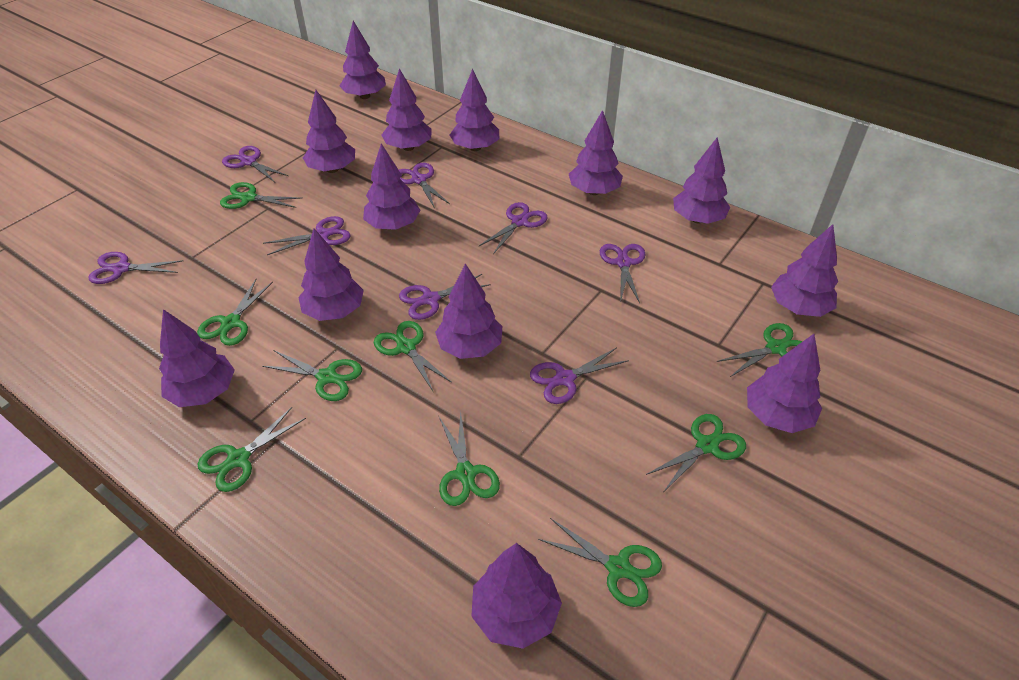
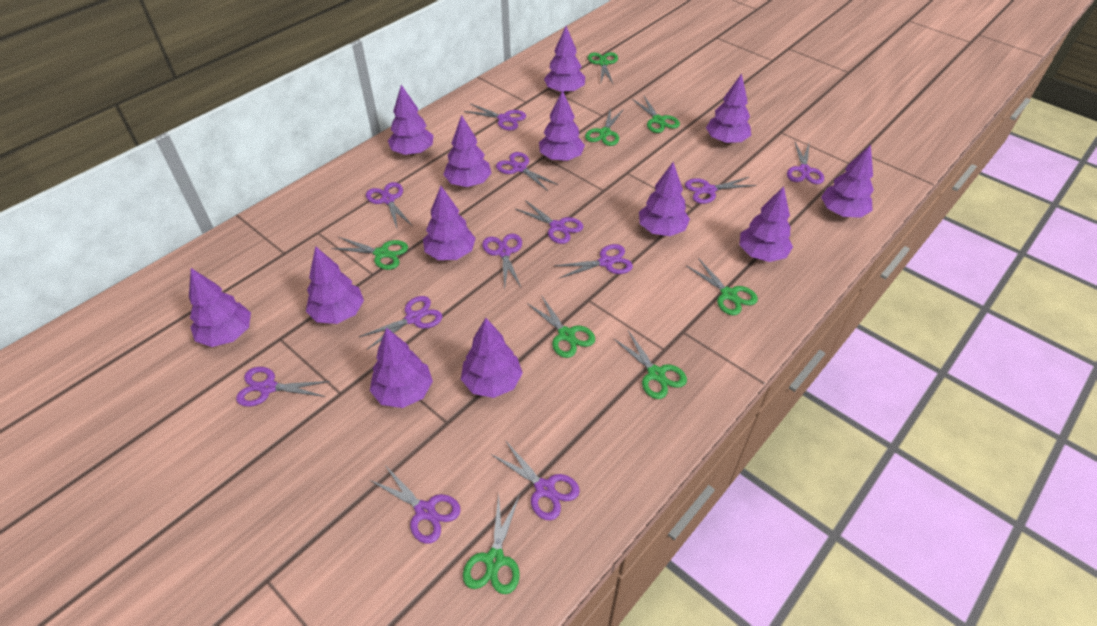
green scissors: 9 -> 8
purple scissors: 8 -> 12

